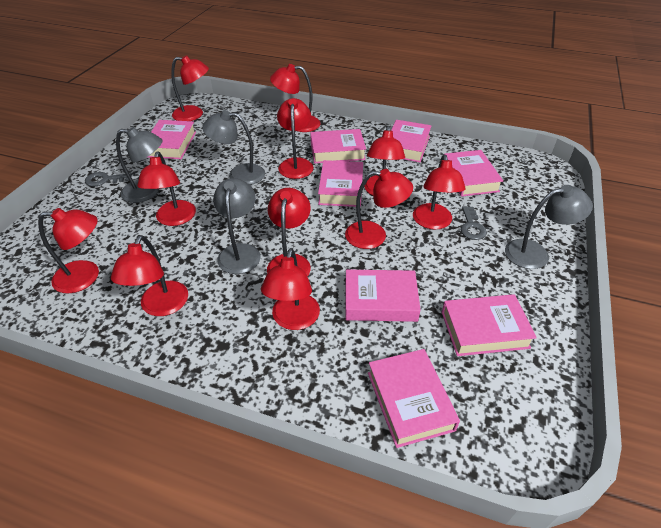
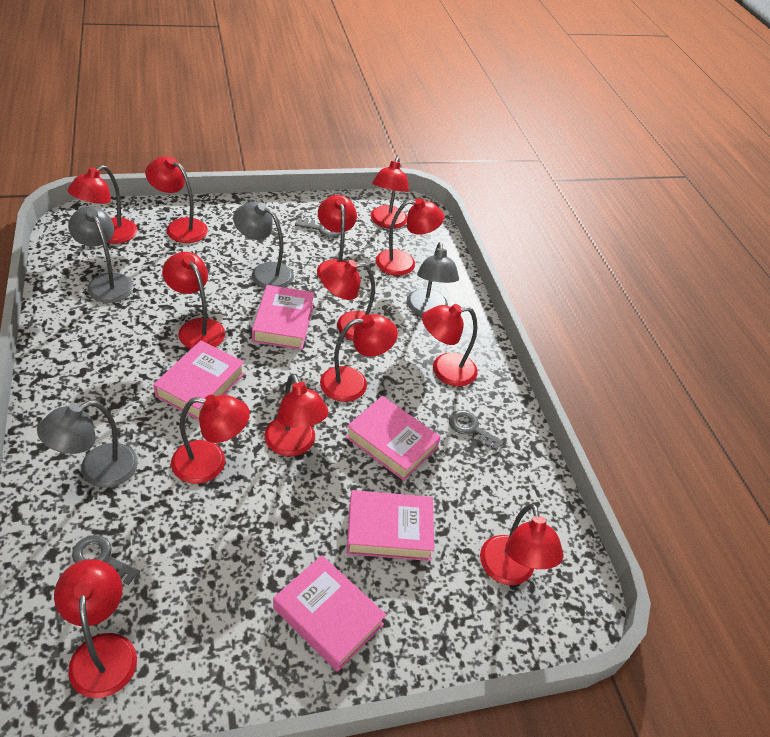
grey key: 2 -> 3
pink book: 8 -> 5
red lamp: 11 -> 13

